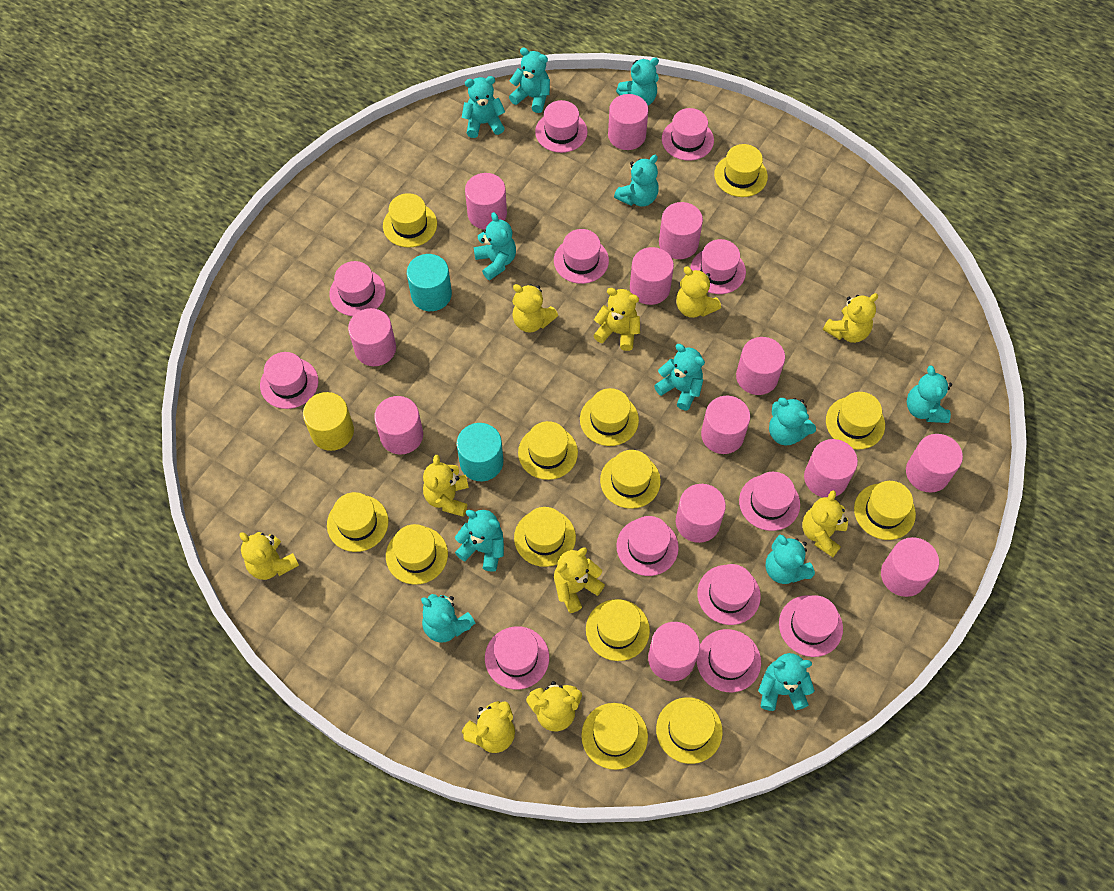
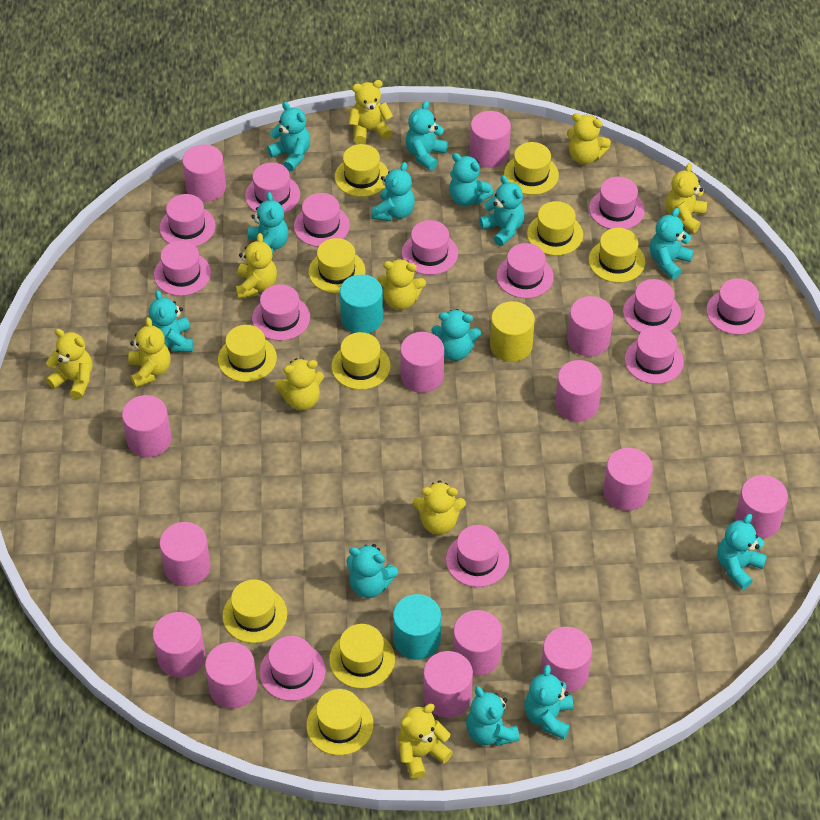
pink cylinder: 13 -> 14
pink hat: 12 -> 13
turquoise teddy bear: 12 -> 13
yellow hat: 13 -> 10

